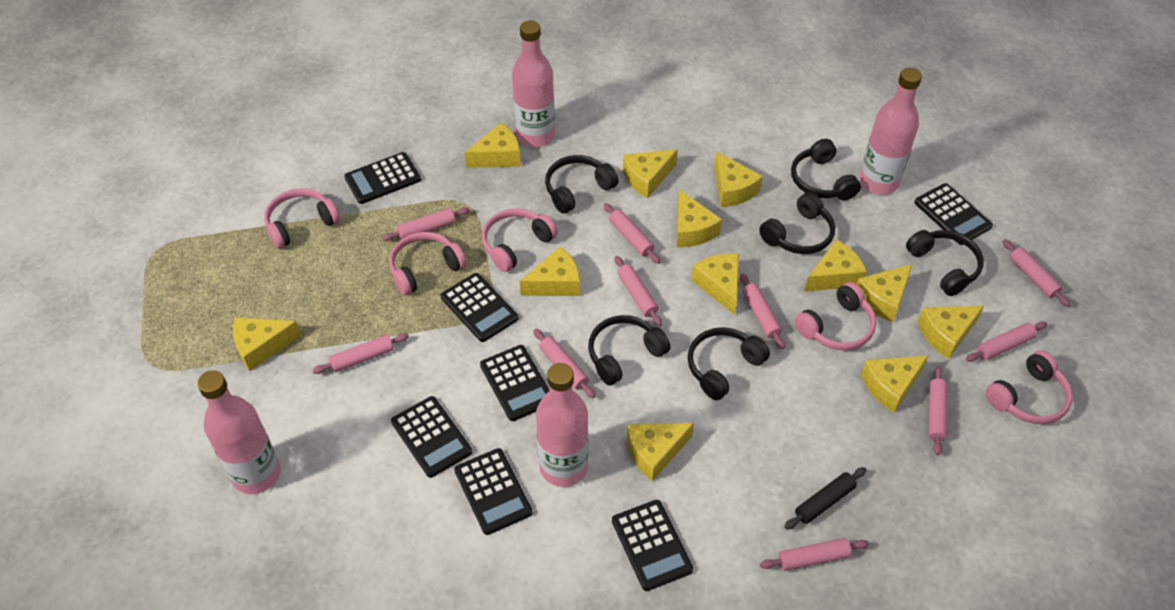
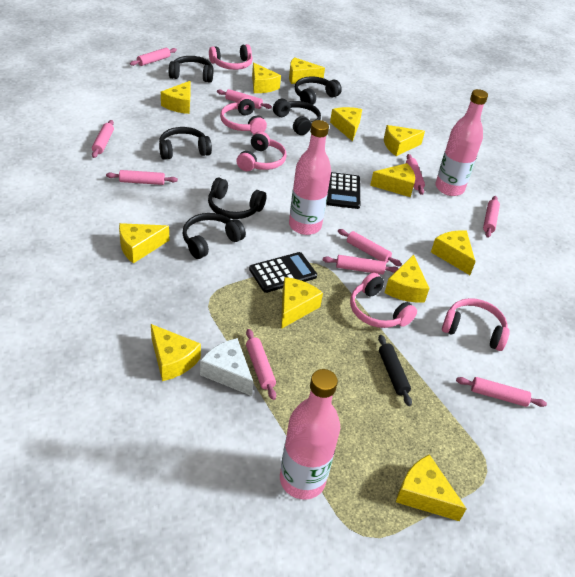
black calculator: 7 -> 2
pink bottle: 4 -> 3
white cheese: 0 -> 1

